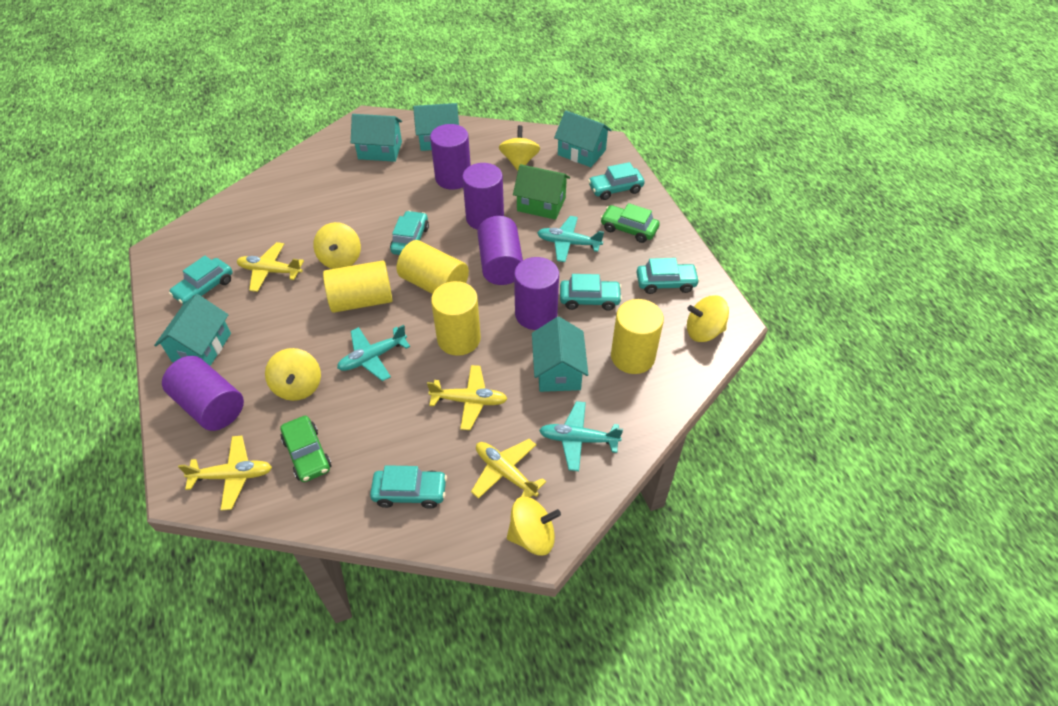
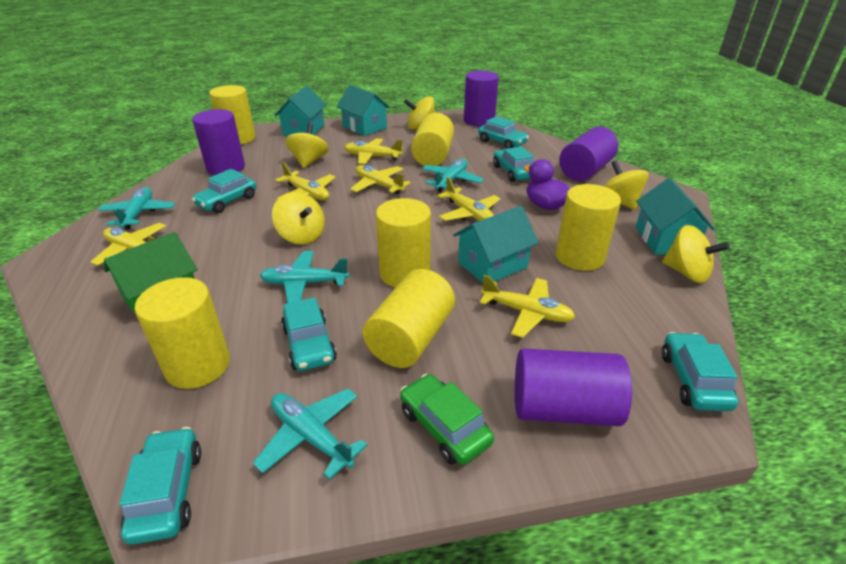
green car: 2 -> 1
purple cylinder: 5 -> 4
purple duck: 0 -> 1
turquoise house: 5 -> 4
turquoise plane: 3 -> 4
yellow cylinder: 4 -> 6
yellow plane: 4 -> 6

